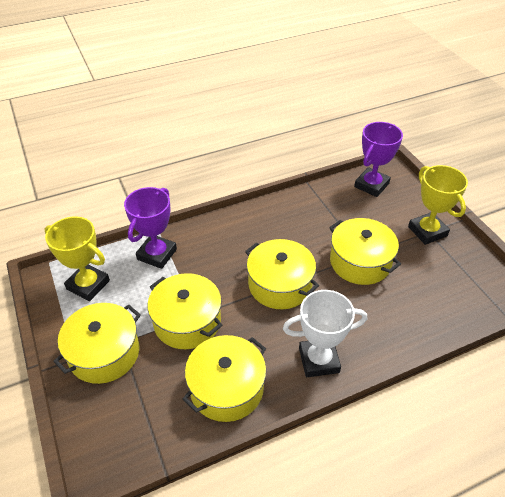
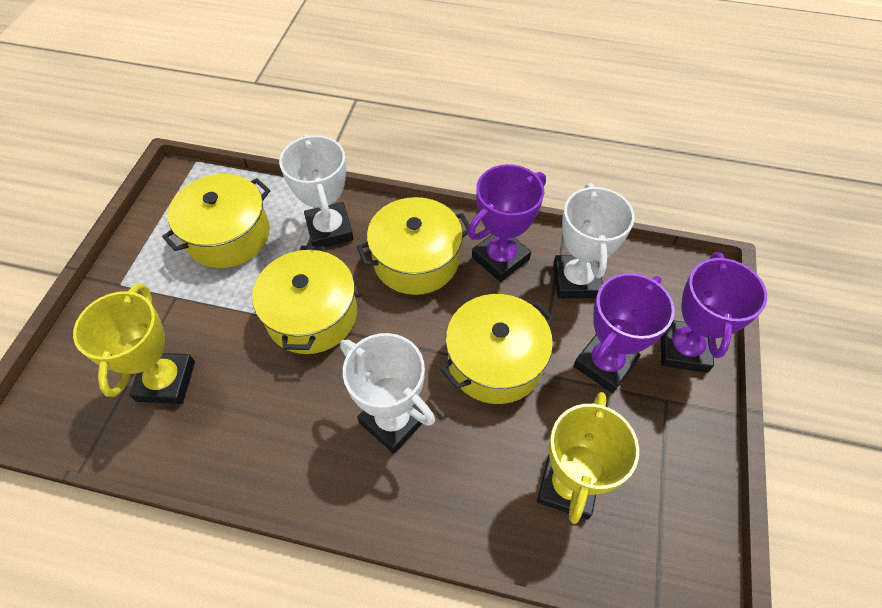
purple trophy: 2 -> 3
white trophy: 1 -> 3
yellow pot: 5 -> 4

